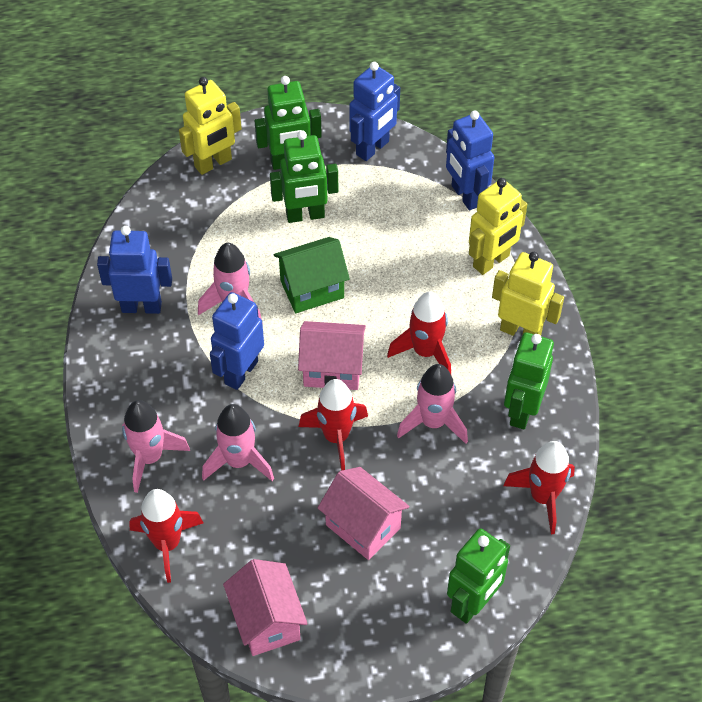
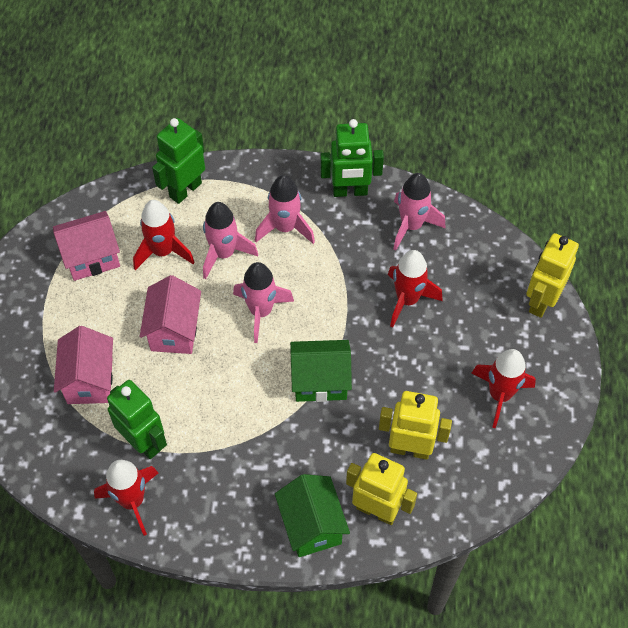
blue robot: 4 -> 0
green house: 1 -> 2
green robot: 4 -> 3

